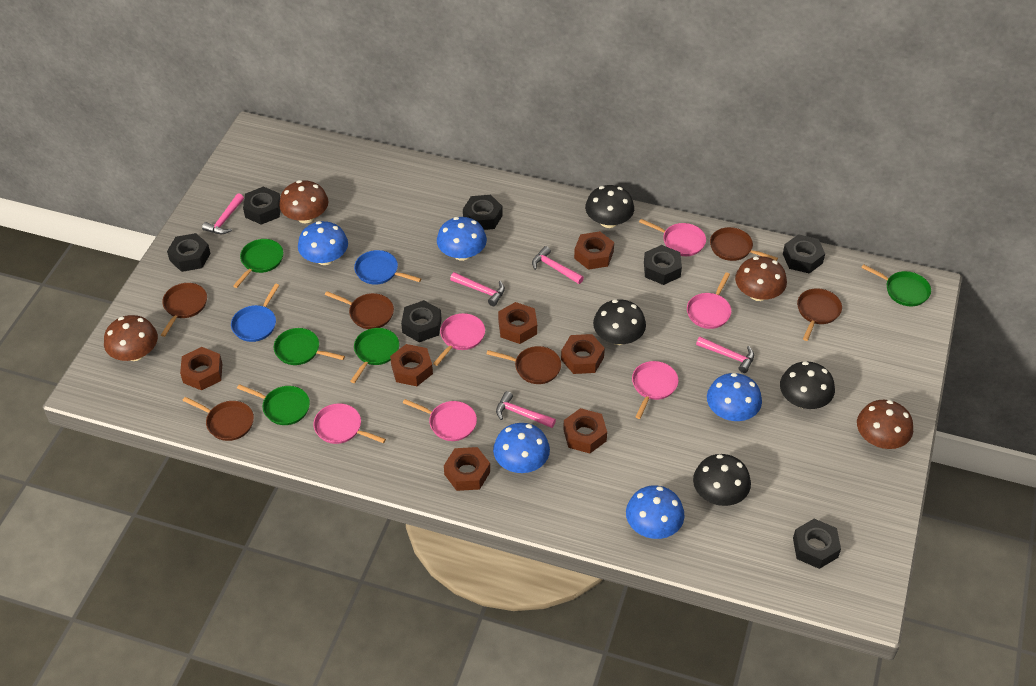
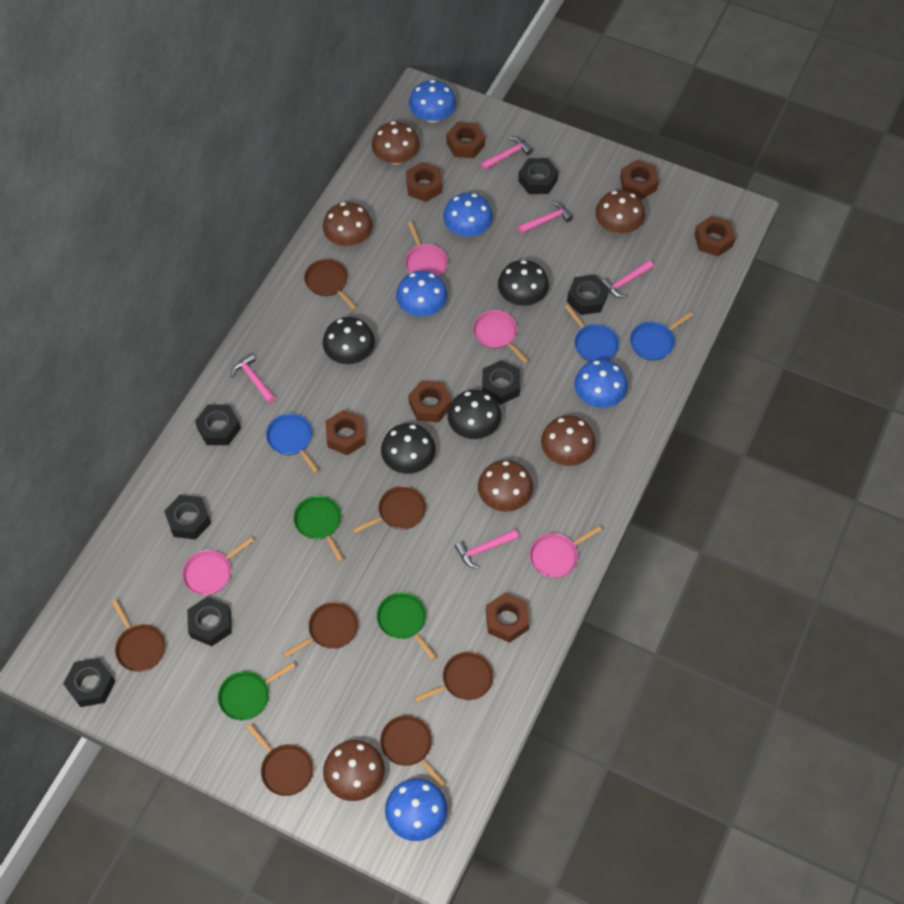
blue pan: 2 -> 3
brown mushroom: 4 -> 6
brown pan: 6 -> 7
green pan: 5 -> 3
pink pan: 6 -> 4

